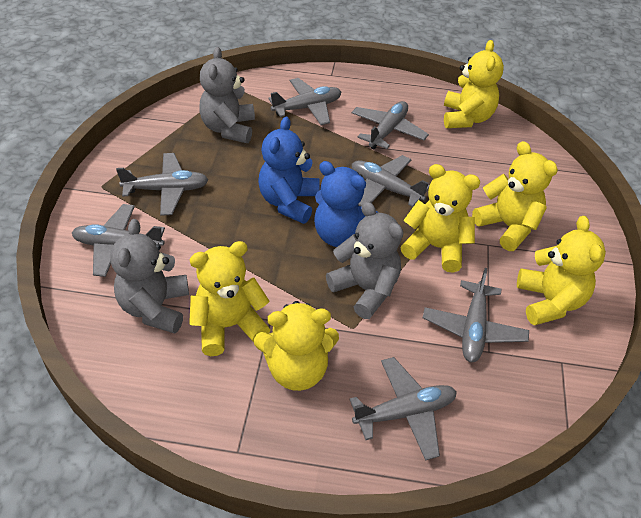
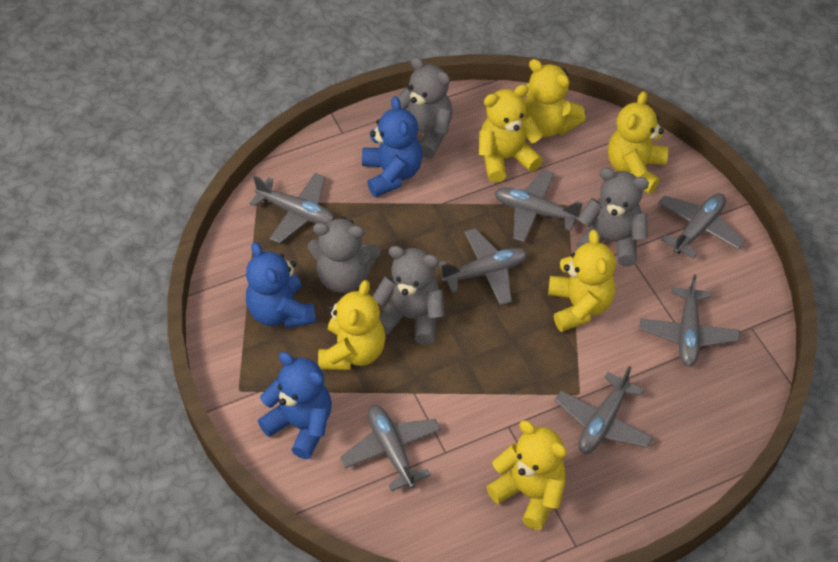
blue teddy bear: 2 -> 3
grey teddy bear: 3 -> 4

